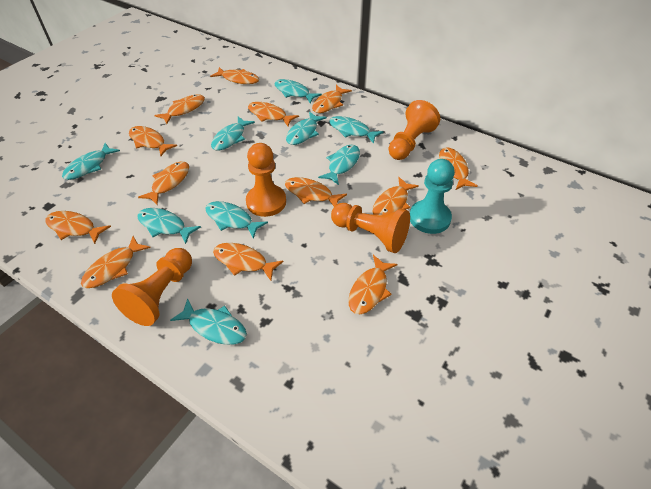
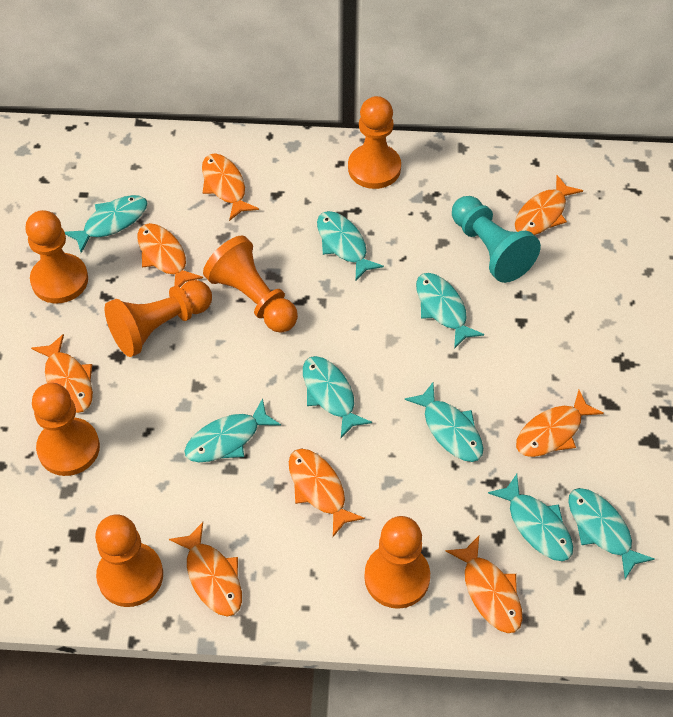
orange fish: 13 -> 8
orange pawn: 4 -> 7
turquoise fish: 9 -> 8

